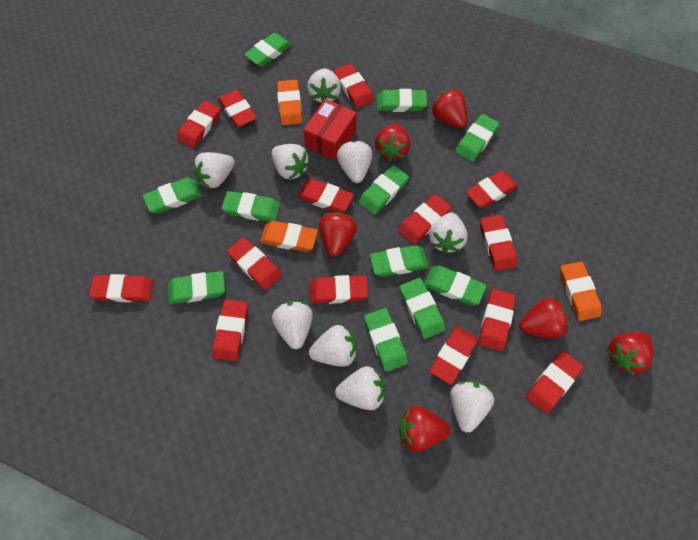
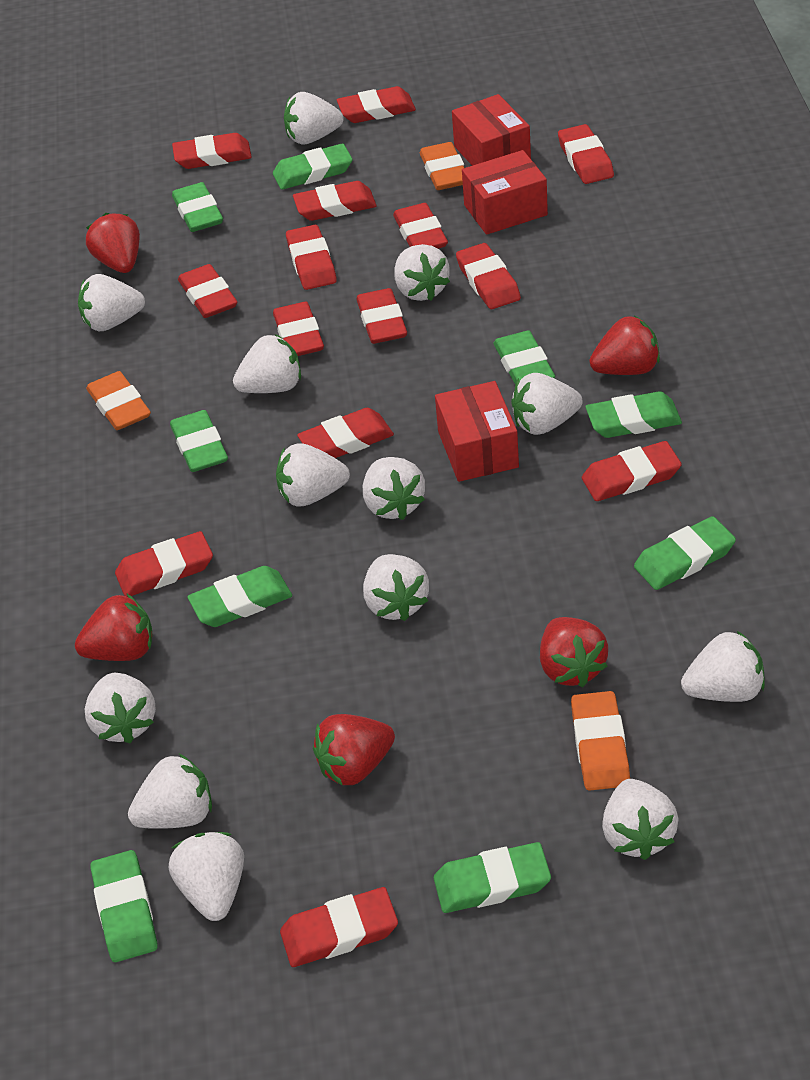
green eraser: 11 -> 9
red box: 1 -> 3
red strawberry: 6 -> 5
white strawberry: 9 -> 13

